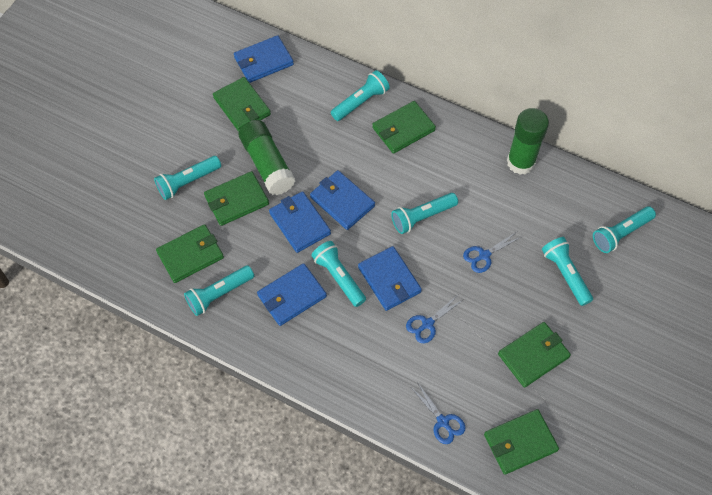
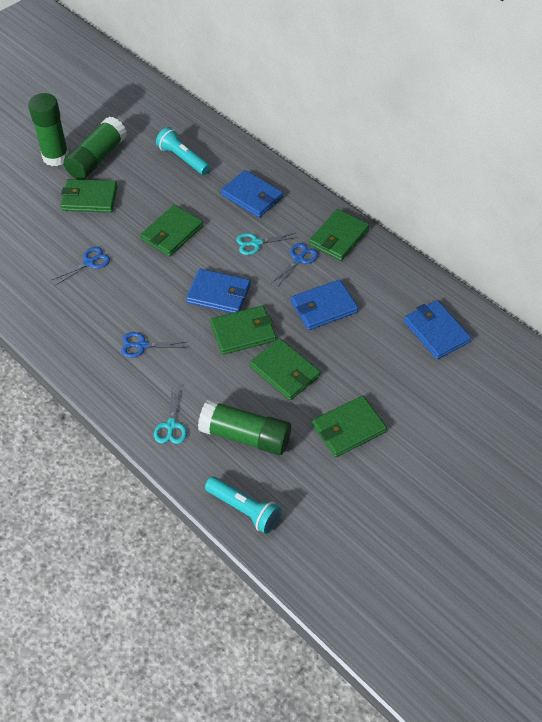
blue wallet: 5 -> 4
green glue stick: 2 -> 3
turquoise flashlight: 7 -> 2
turquoise scissors: 0 -> 2

